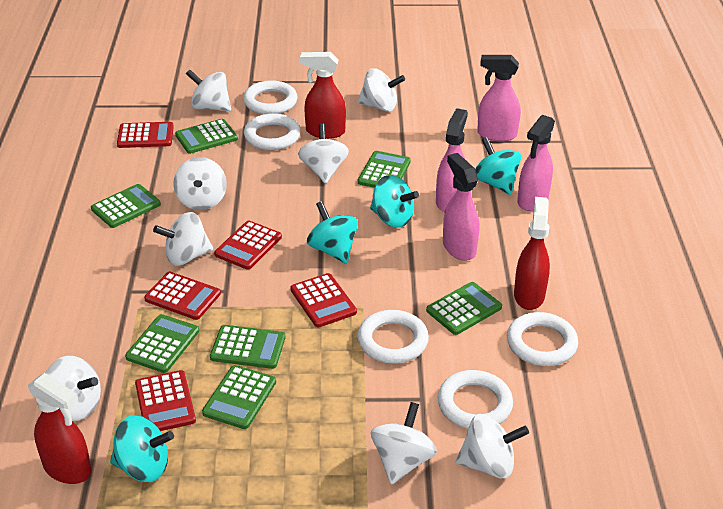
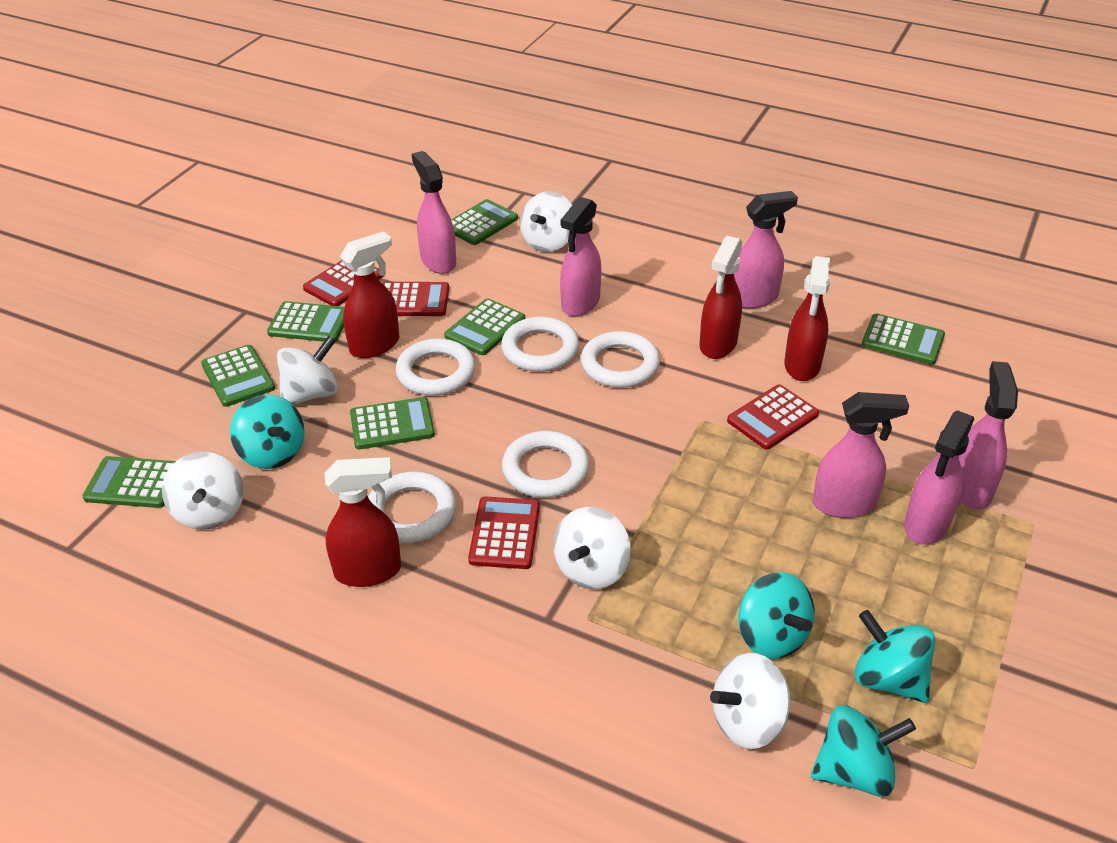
pink spray bottle: 4 -> 6
red calculator: 5 -> 4
red spray bottle: 3 -> 4
white spinning top: 8 -> 5

